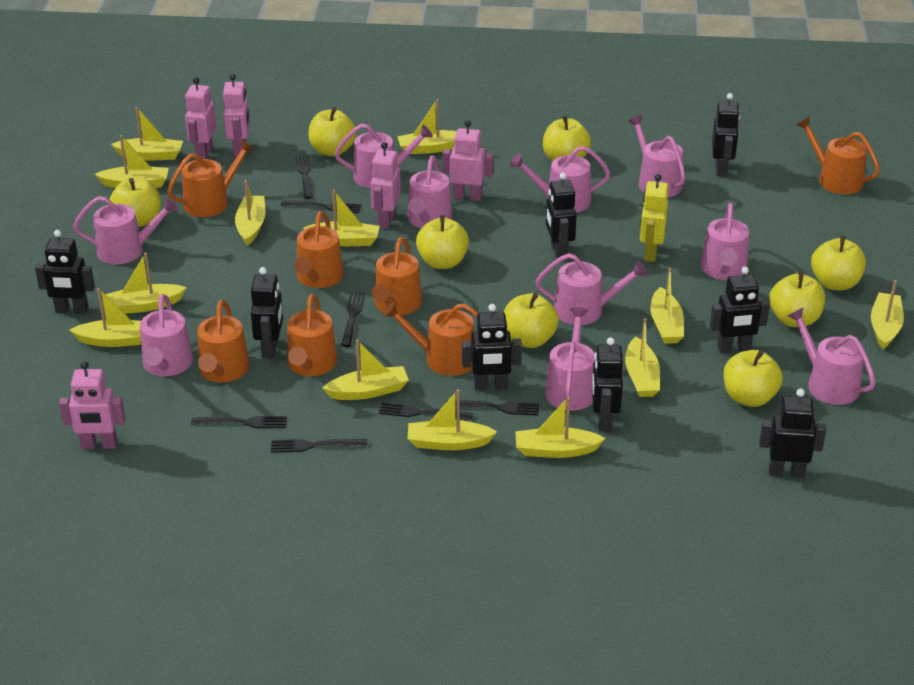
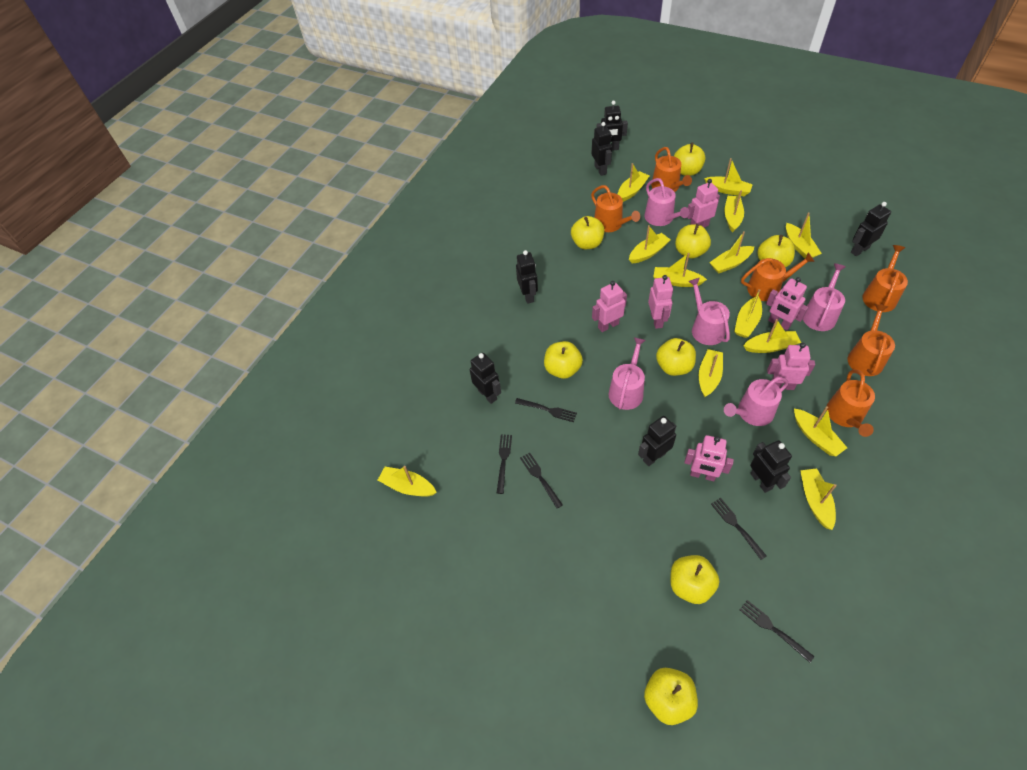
black fork: 7 -> 5
black robot: 8 -> 7
orange watering can: 7 -> 6
pink robot: 5 -> 6
pink watering can: 10 -> 5
yellow robot: 1 -> 0

